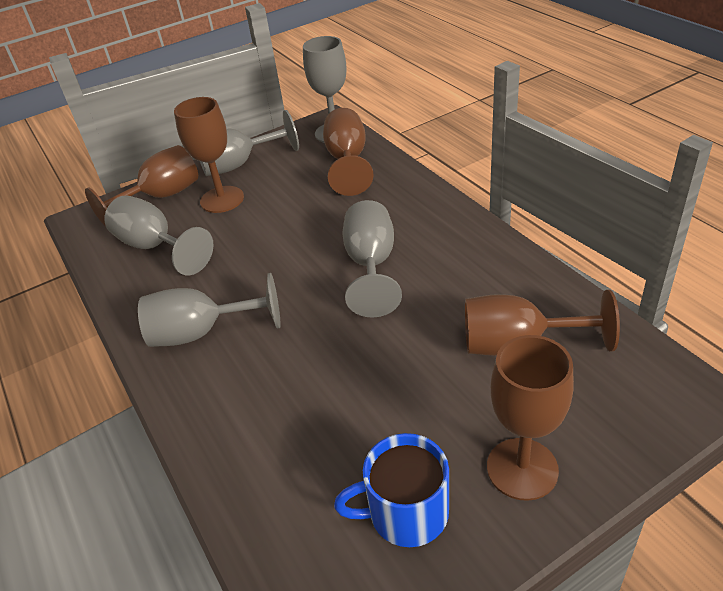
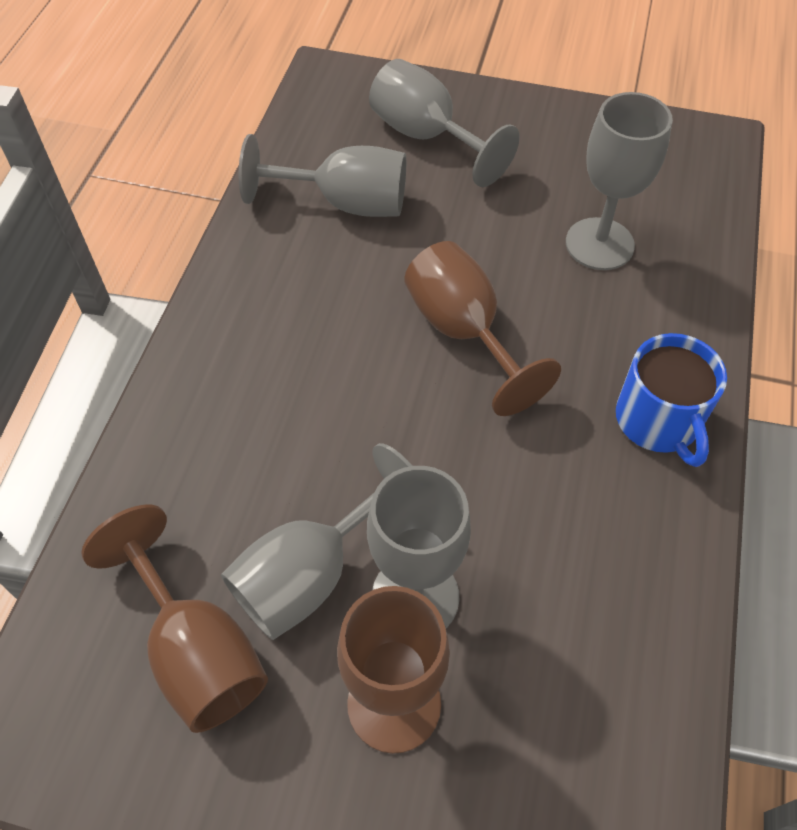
brown goblet: 5 -> 3

